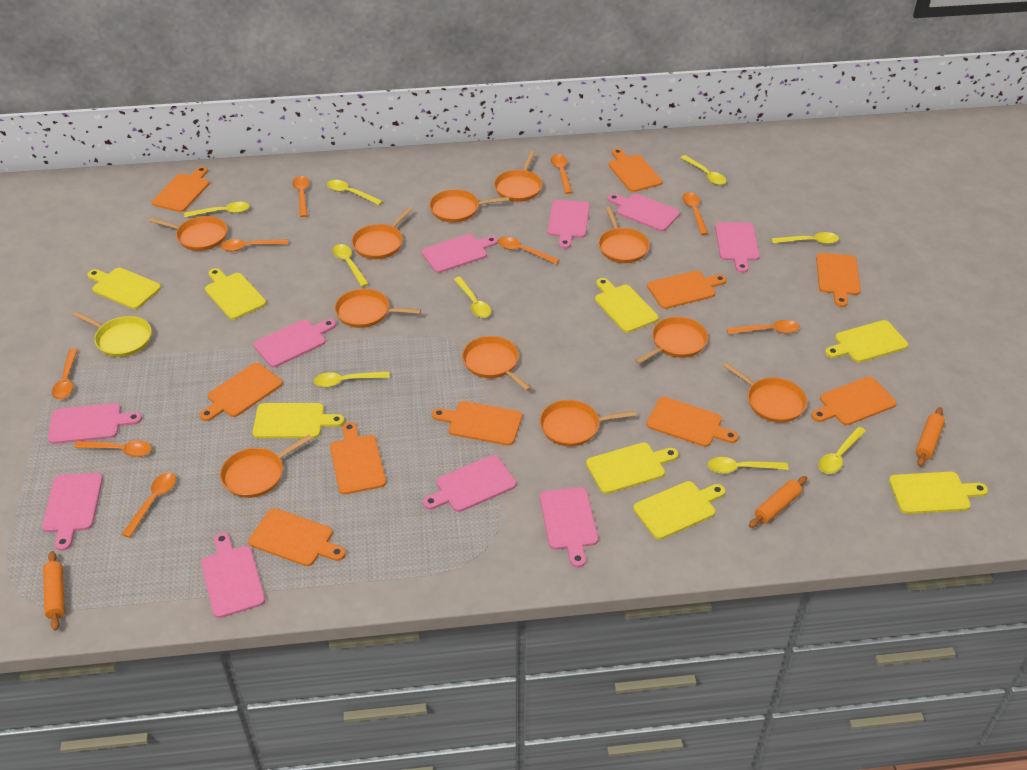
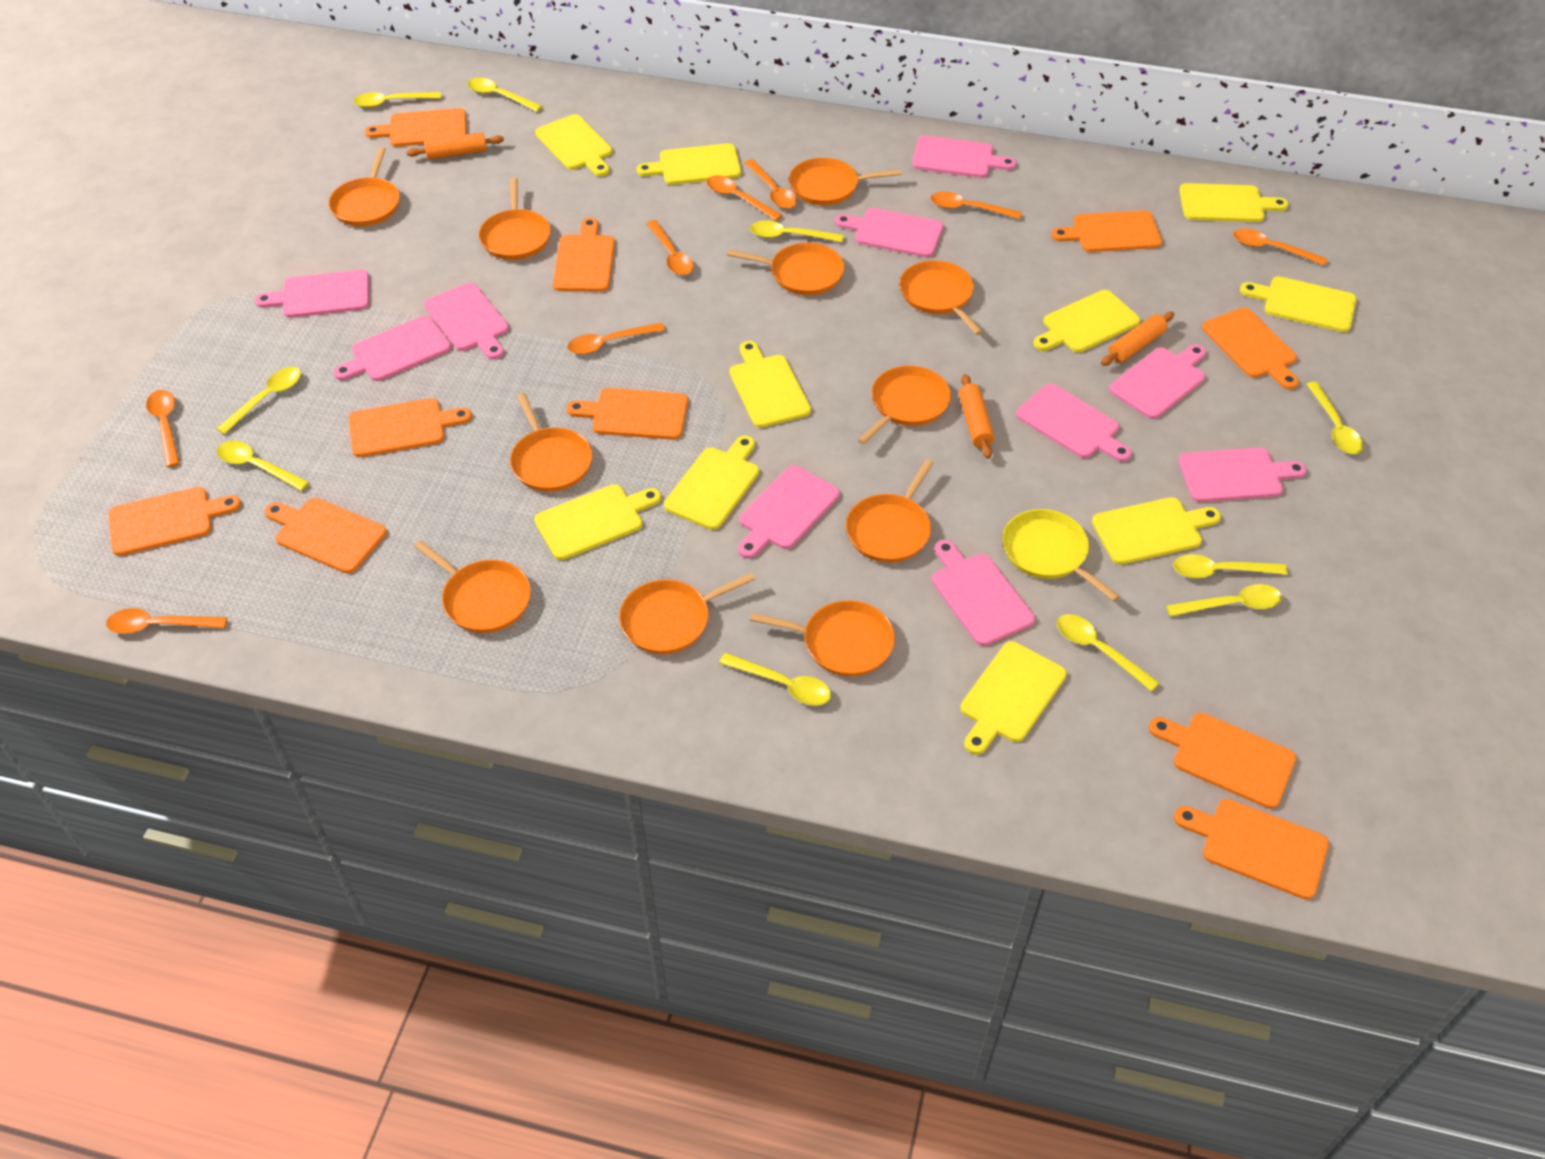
orange spoon: 9 -> 8
yellow cutting board: 8 -> 10
yellow spoon: 9 -> 10

